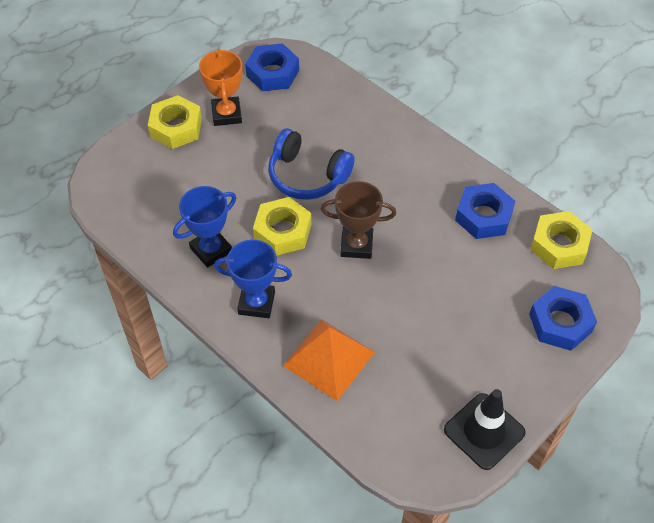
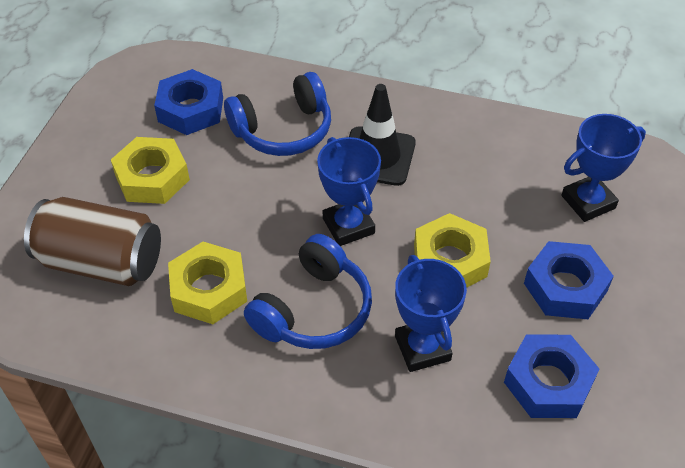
blue headphones: 1 -> 2
blue trophy: 2 -> 3
brown can: 0 -> 1
brown trophy: 1 -> 0
orange pyramid: 1 -> 0
orange trophy: 1 -> 0

